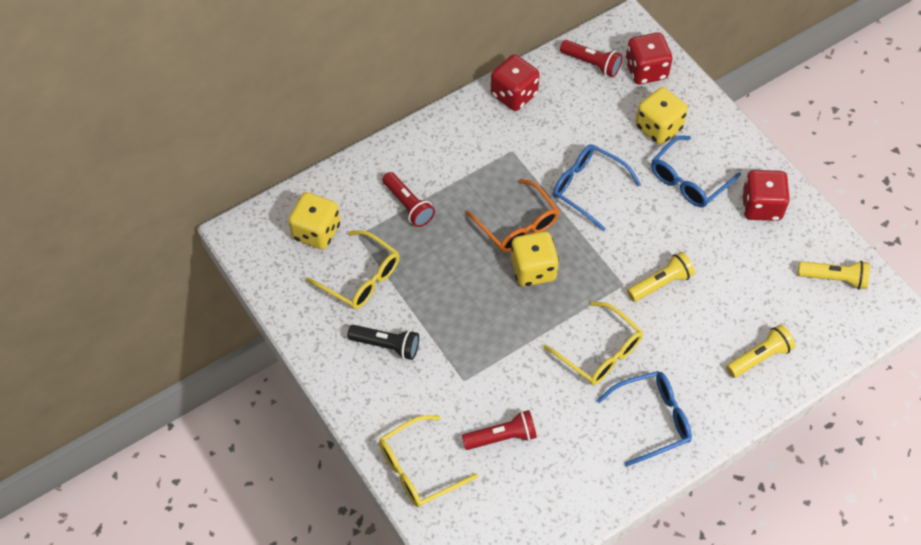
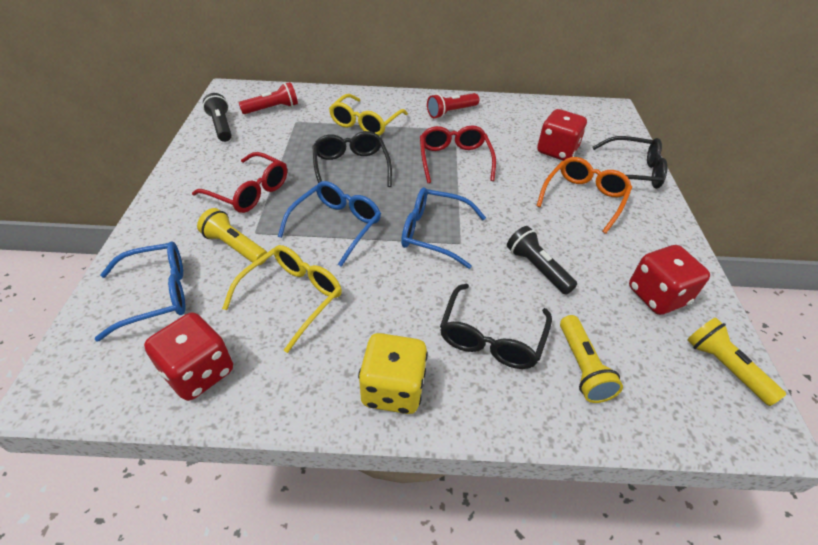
black flashlight: 1 -> 2
black glasses: 0 -> 3
red flashlight: 3 -> 2
red glasses: 0 -> 2
yellow dice: 3 -> 1
yellow glasses: 3 -> 2

